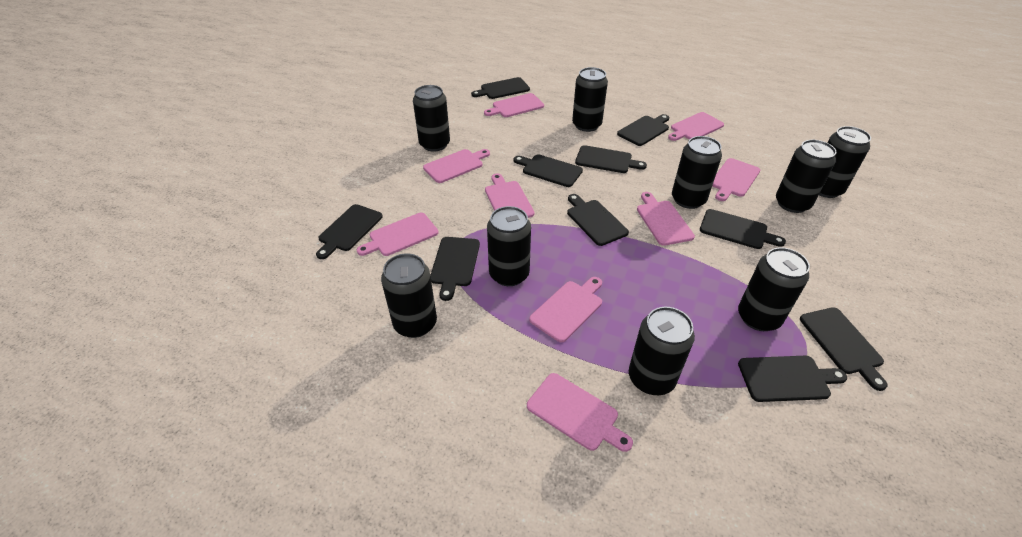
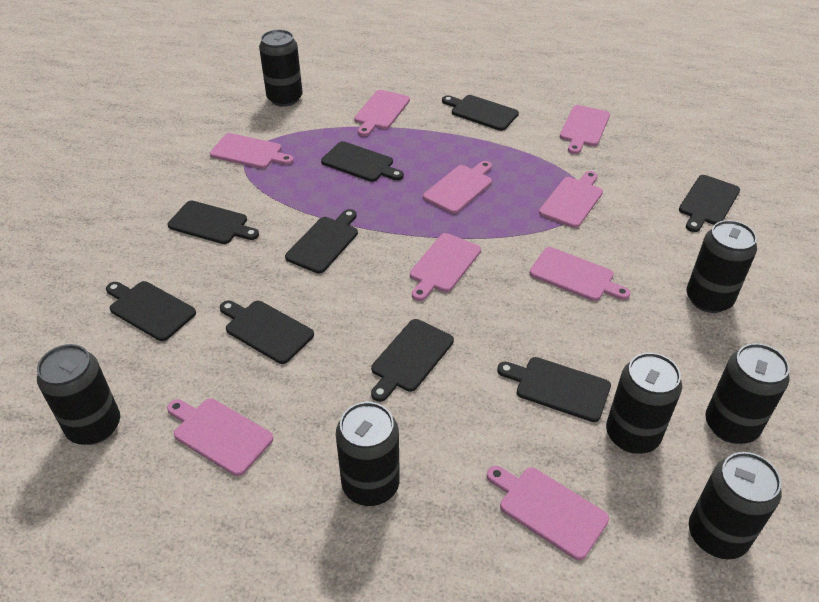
black can: 9 -> 7
black cutting board: 10 -> 9

